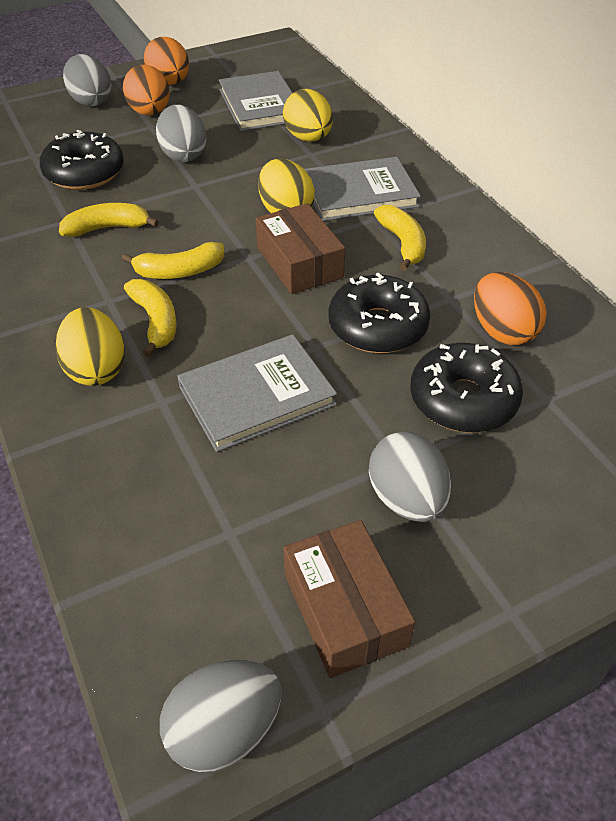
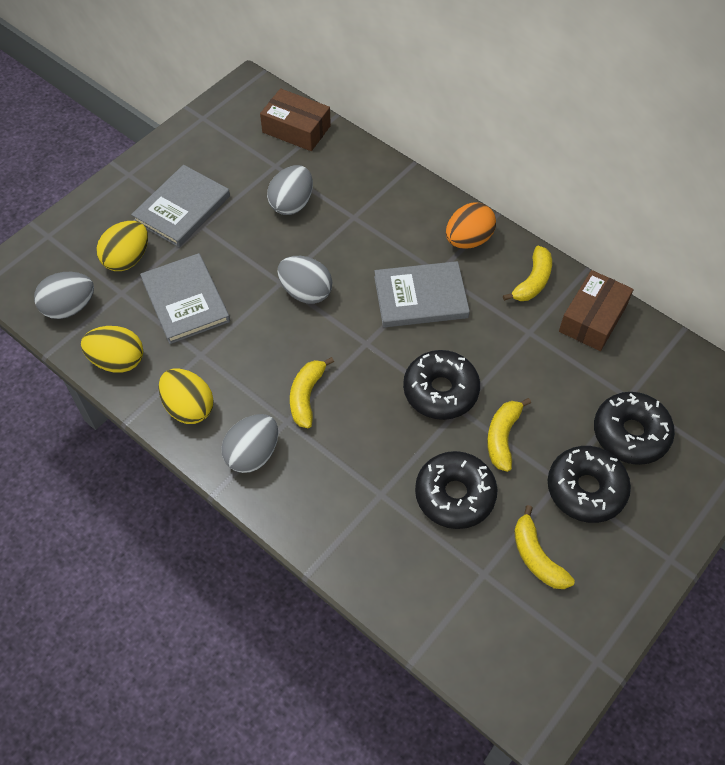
black donut: 3 -> 4
orange egg: 3 -> 1

